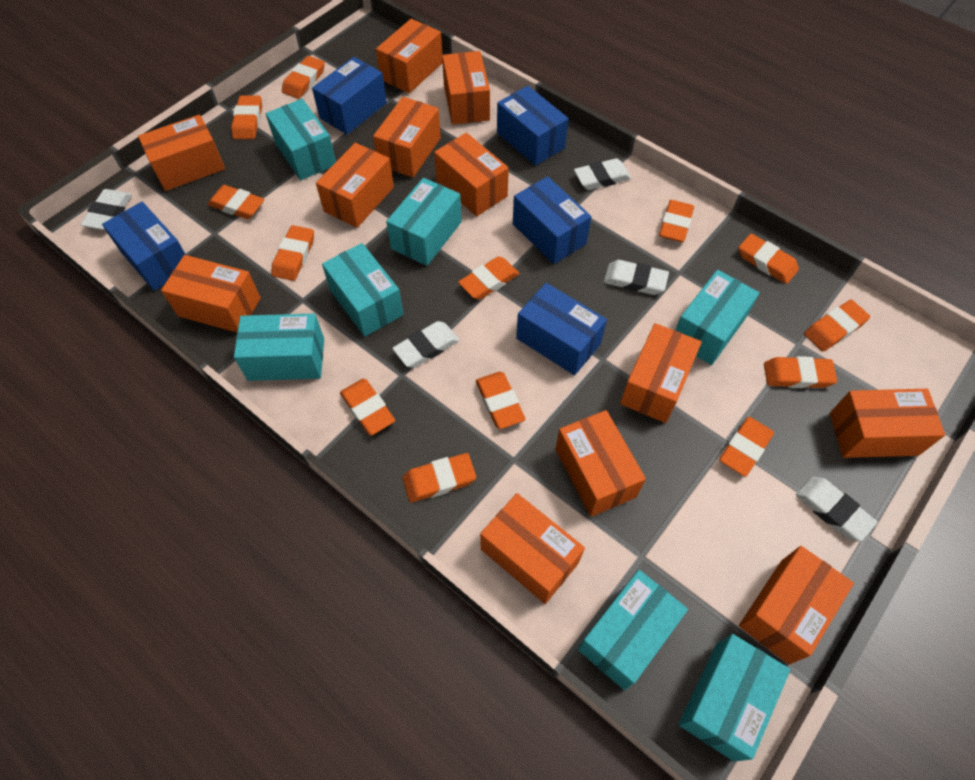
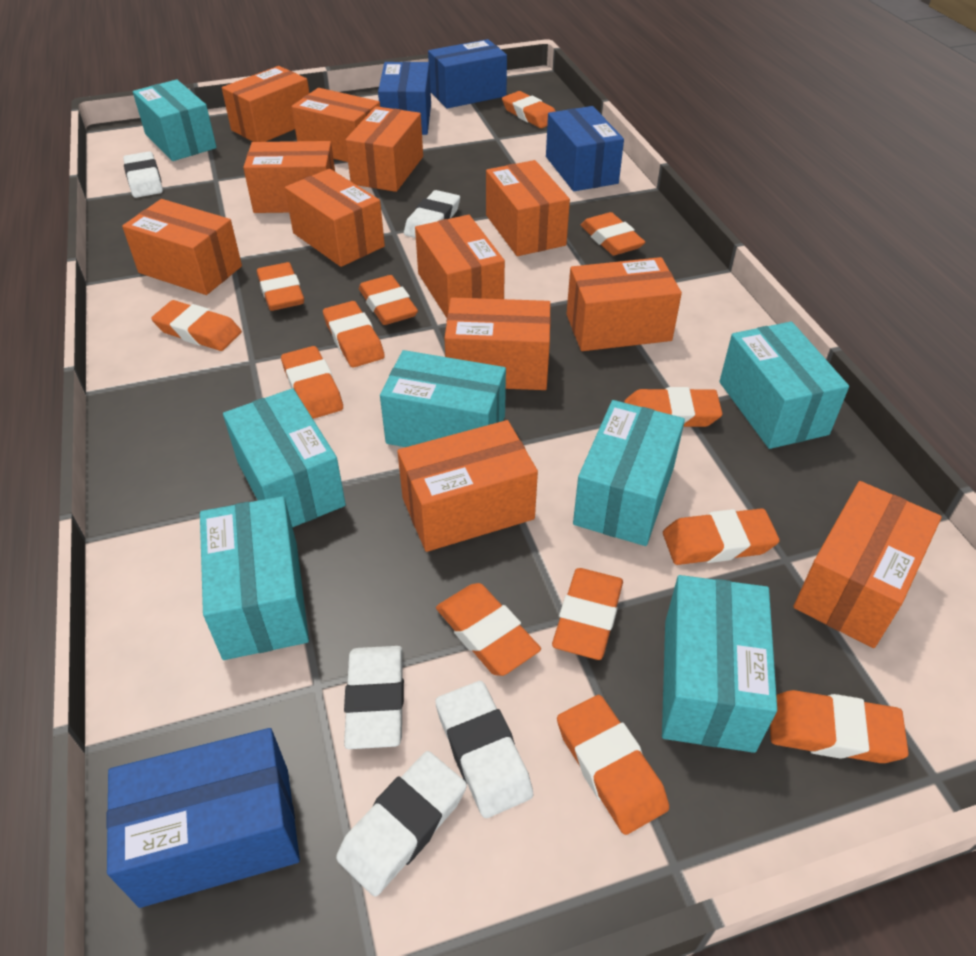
blue box: 5 -> 4

